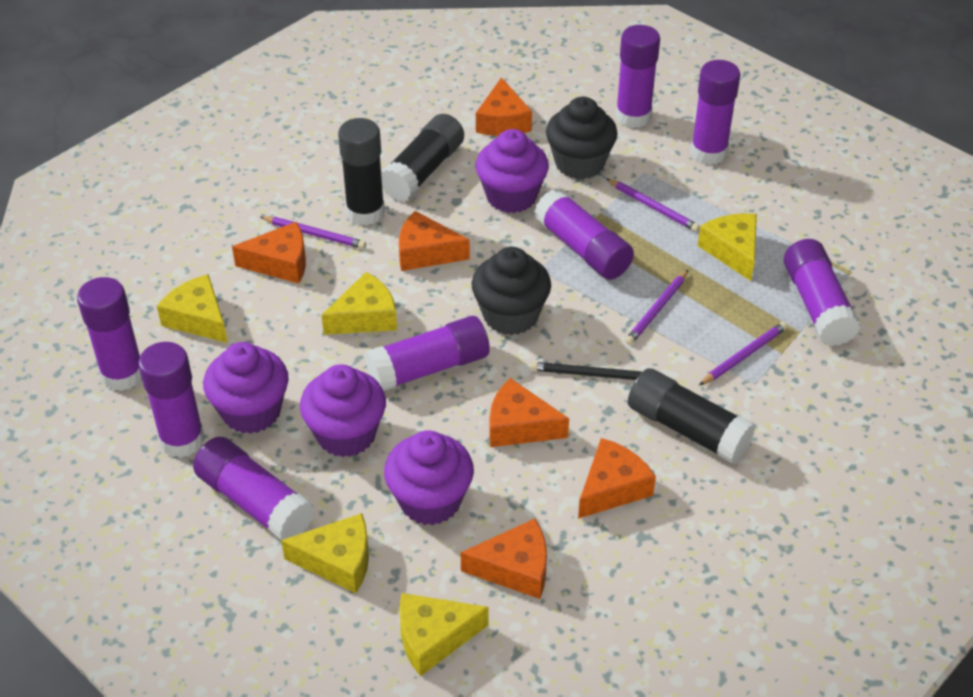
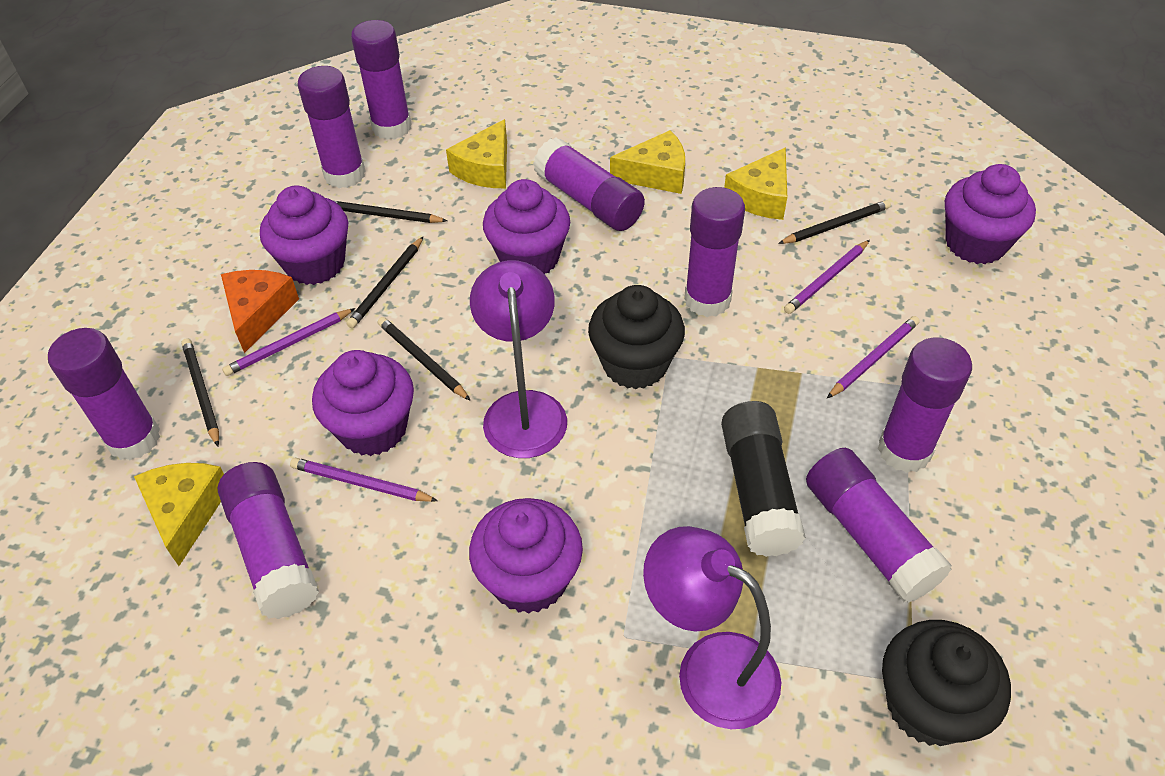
black glue stick: 3 -> 1
black pencil: 1 -> 5
orange cheese: 6 -> 1
purple cupcake: 4 -> 5
purple lamp: 0 -> 2
yellow cheese: 5 -> 4

